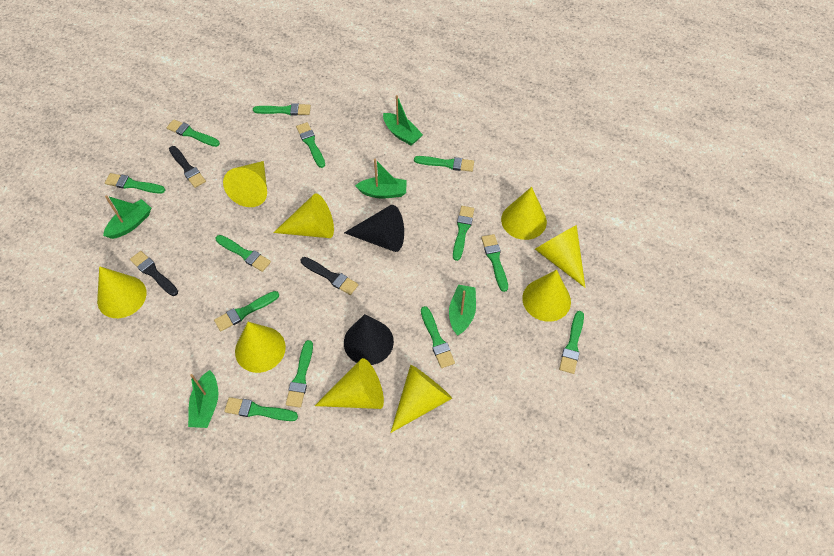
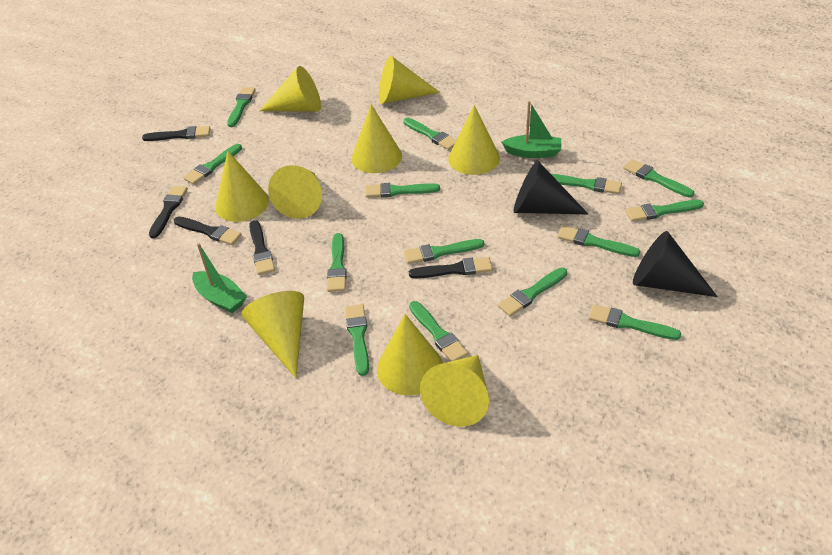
black brush: 3 -> 5
green boat: 5 -> 2
green brush: 13 -> 14

